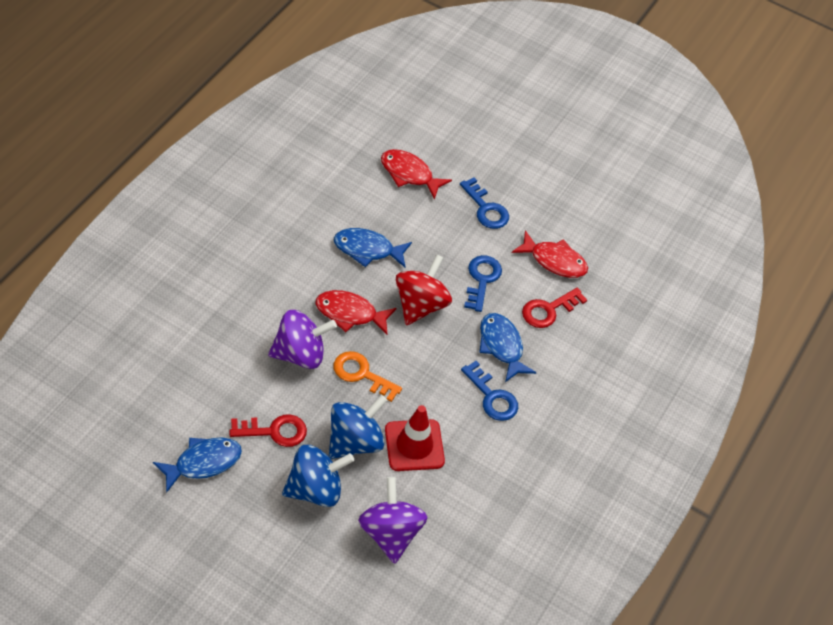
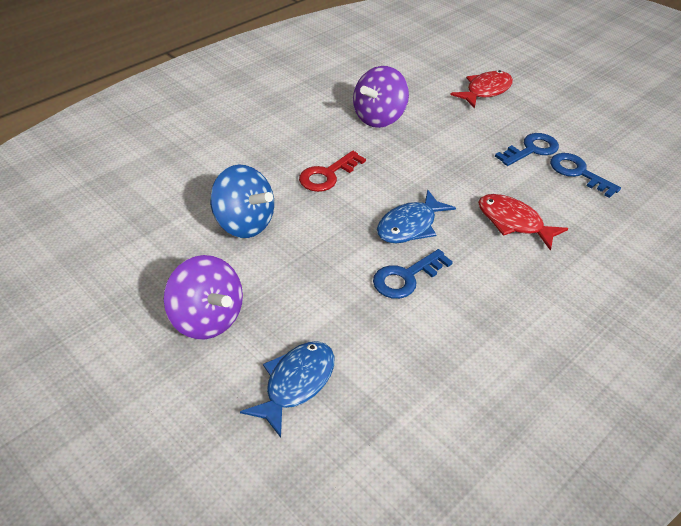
blue fish: 3 -> 2
blue spinning top: 2 -> 1
orange key: 1 -> 0
red fish: 3 -> 2
red key: 2 -> 1
red spinning top: 1 -> 0
red traffic cone: 1 -> 0

